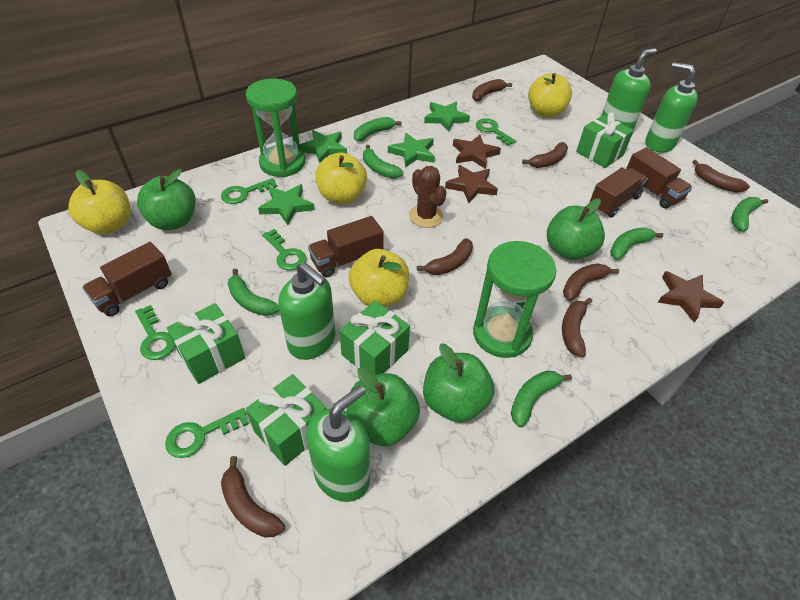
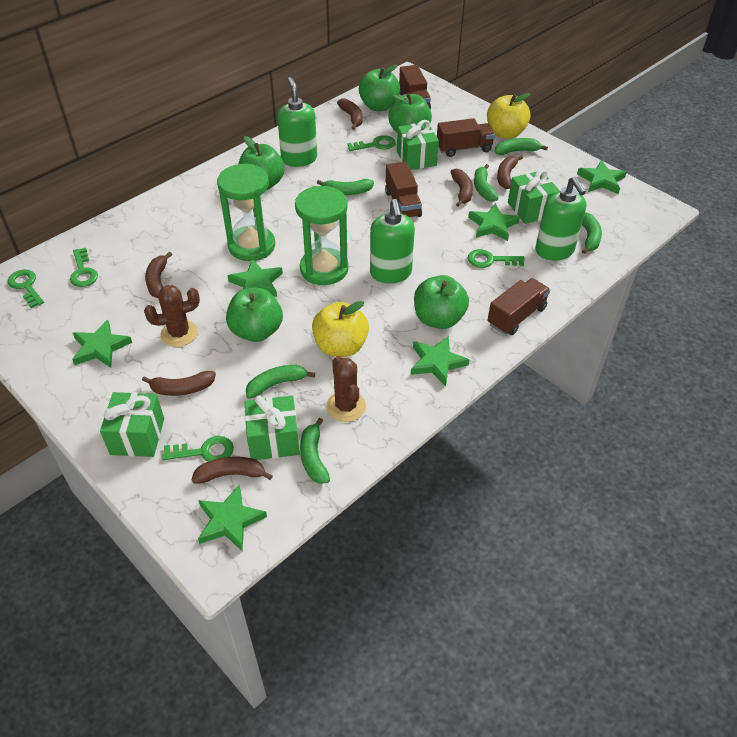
brown banana: 7 -> 6
brown cactus: 1 -> 2
brown star: 3 -> 0
green apple: 4 -> 5
green soap dispenser: 4 -> 3
green star: 4 -> 6
yellow apple: 4 -> 2

